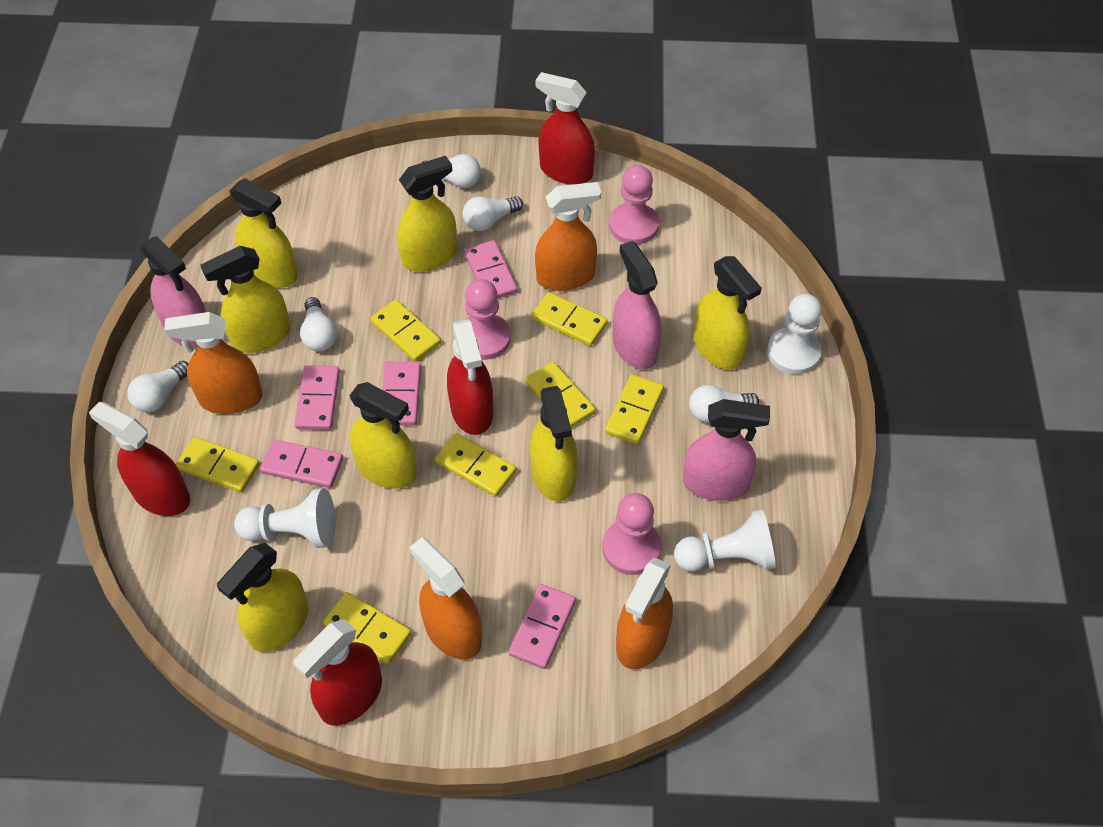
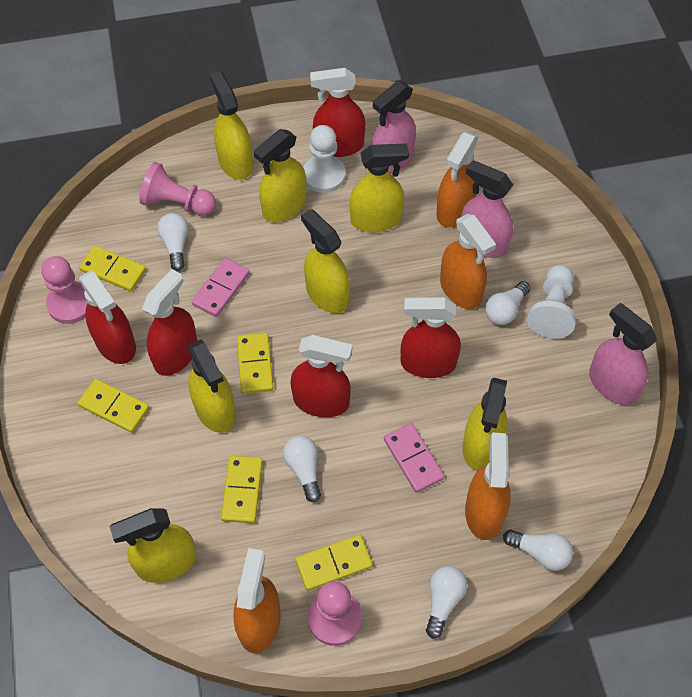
pink domino: 5 -> 2
red spray bottle: 4 -> 5
white pawn: 3 -> 2
yellow domino: 7 -> 5

